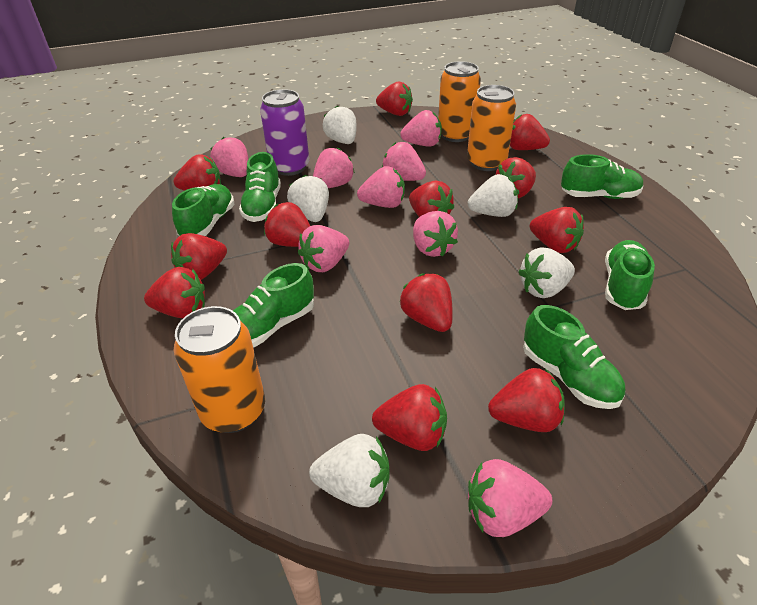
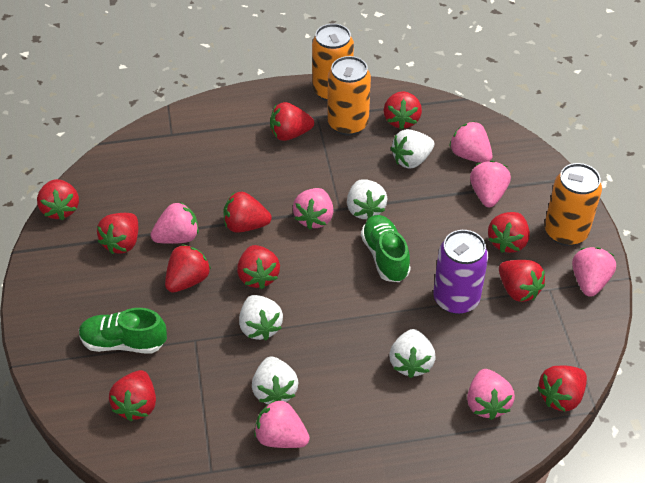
green shoe: 6 -> 2
pink strawberry: 8 -> 7
red strawberry: 12 -> 11

